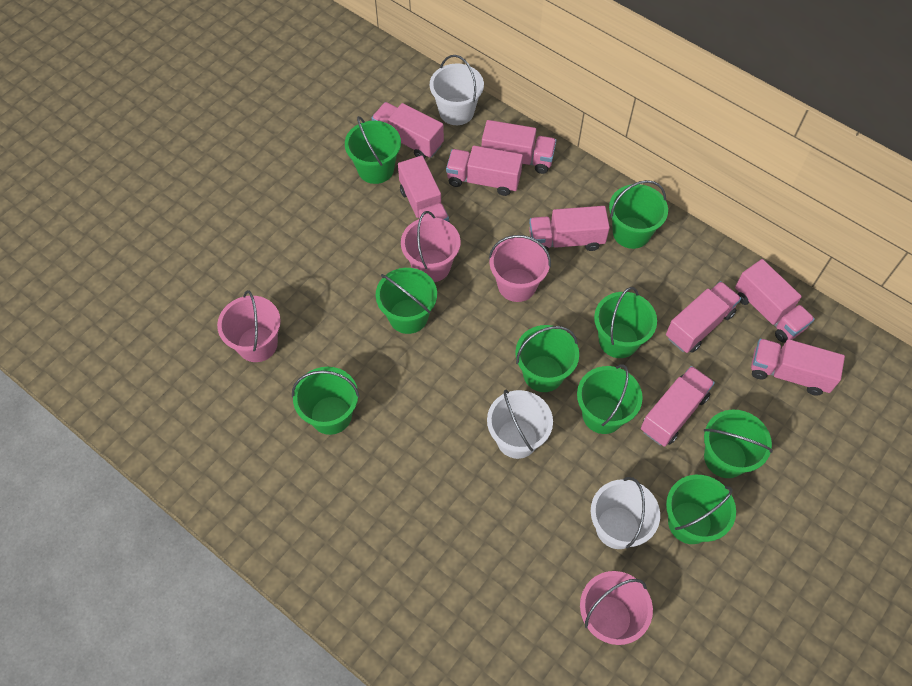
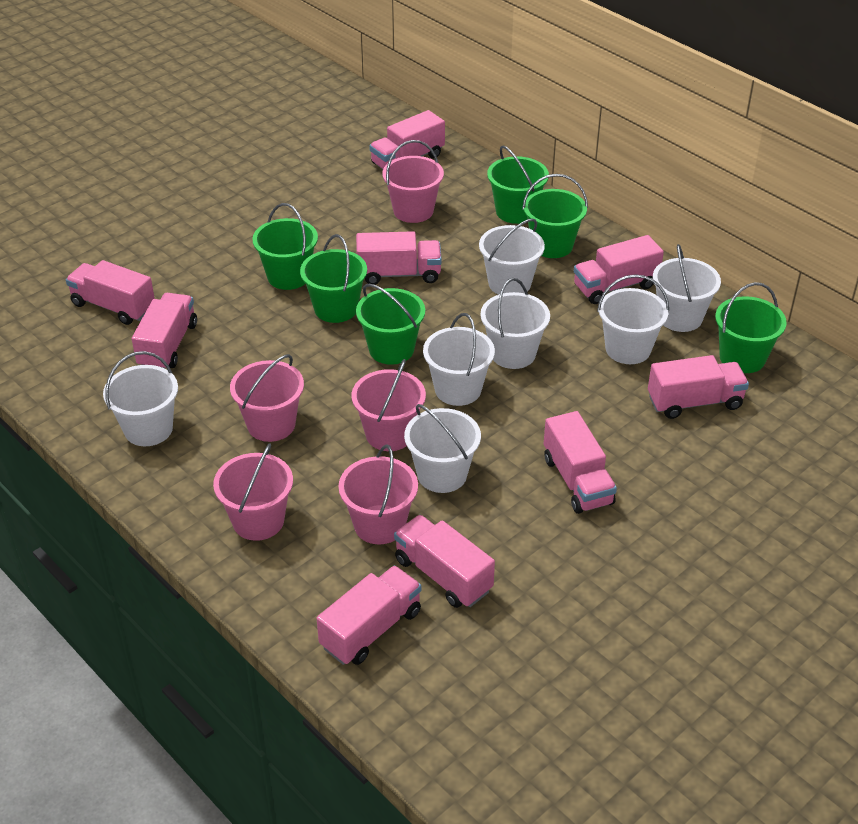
green bucket: 9 -> 6
pink bucket: 4 -> 5
white bucket: 3 -> 7

